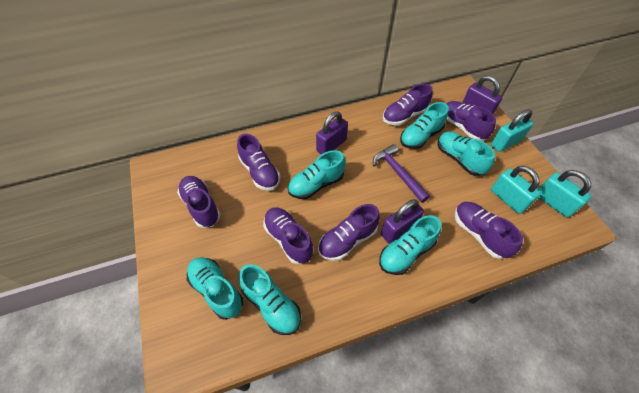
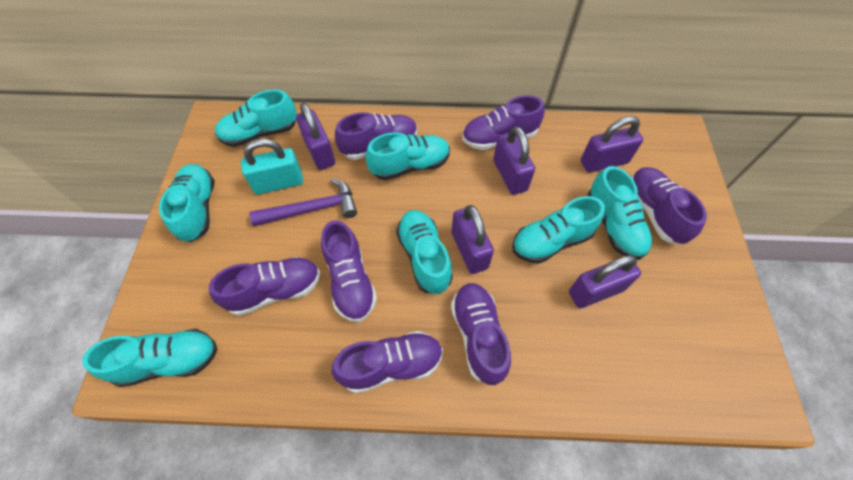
purple padlock: 3 -> 5
turquoise padlock: 3 -> 1
turquoise shoe: 6 -> 7

